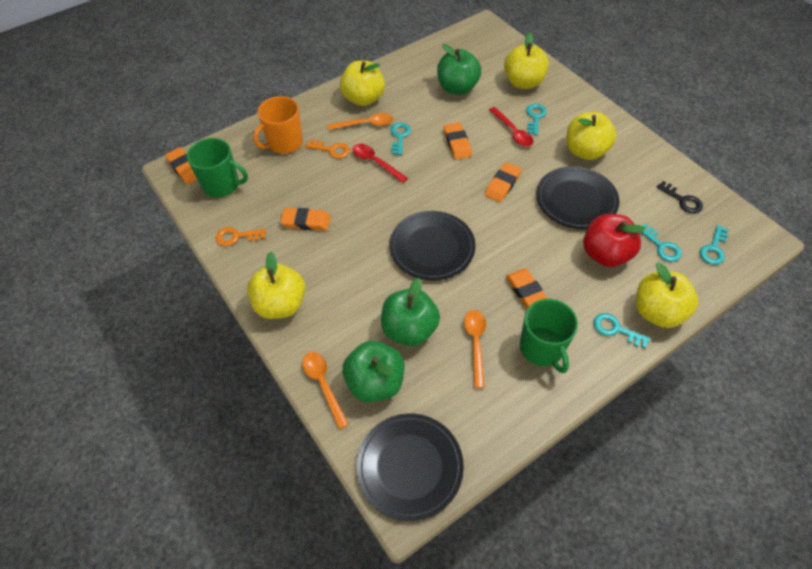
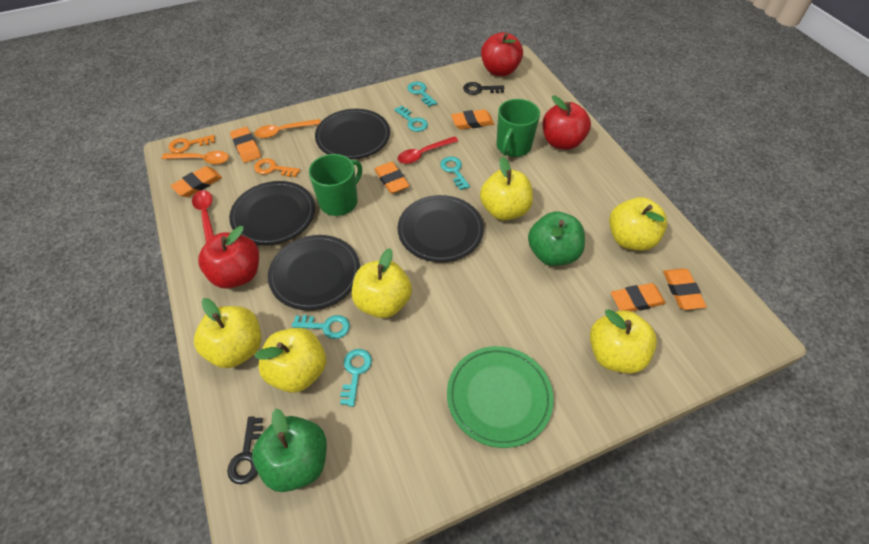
black key: 1 -> 2
black plate: 3 -> 4
green apple: 3 -> 2
green plate: 0 -> 1
orange eraser: 5 -> 6
orange mug: 1 -> 0
orange spoon: 3 -> 2
red apple: 1 -> 3
yellow apple: 5 -> 6

